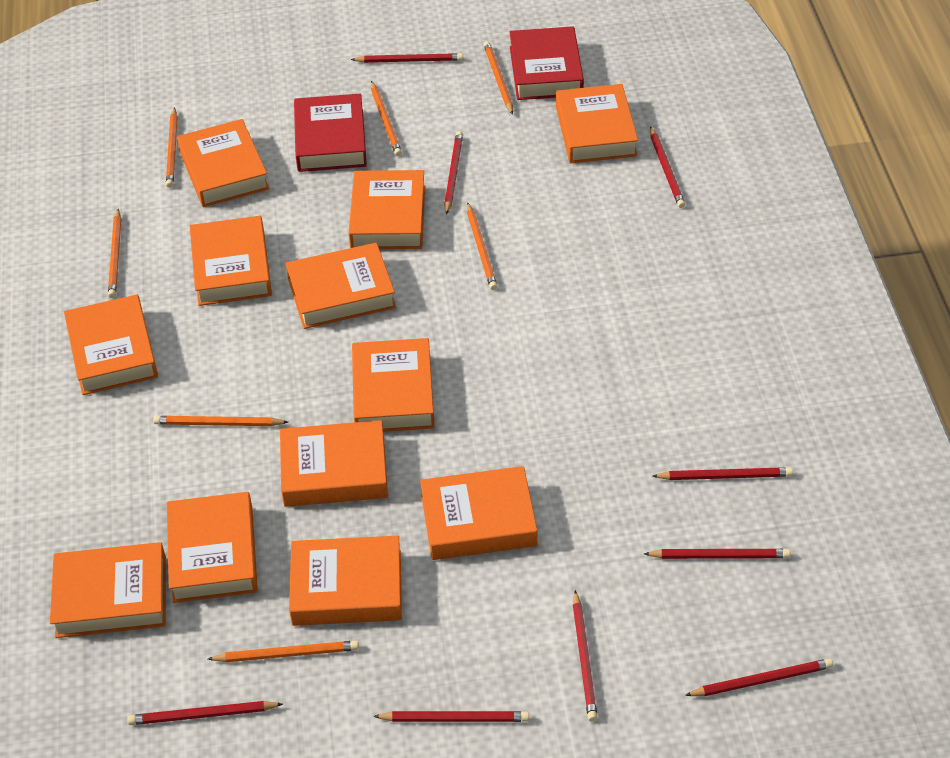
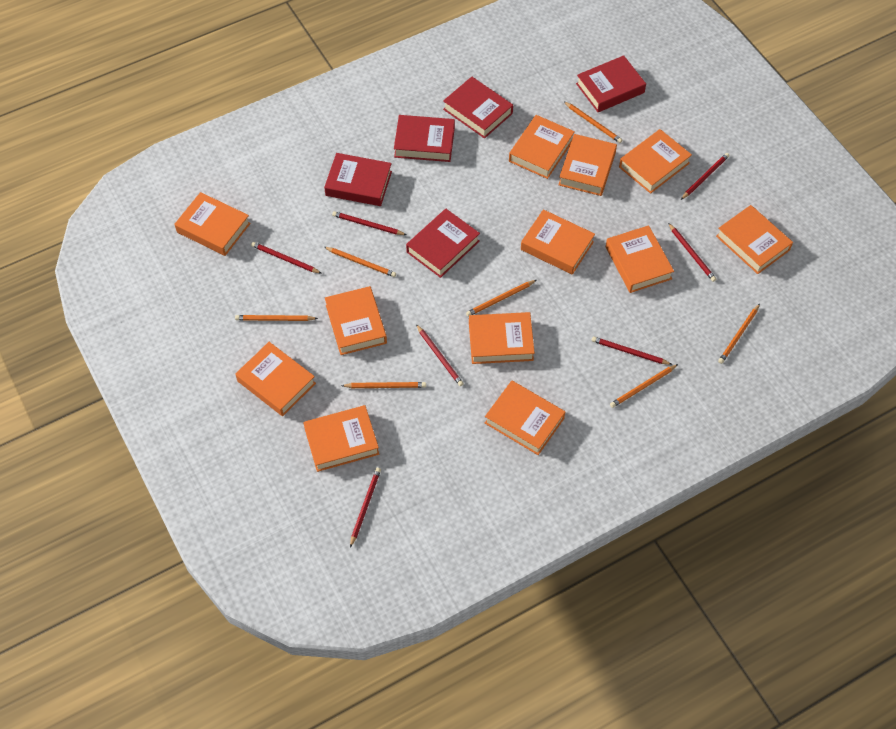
red book: 2 -> 5
red pencil: 9 -> 7

